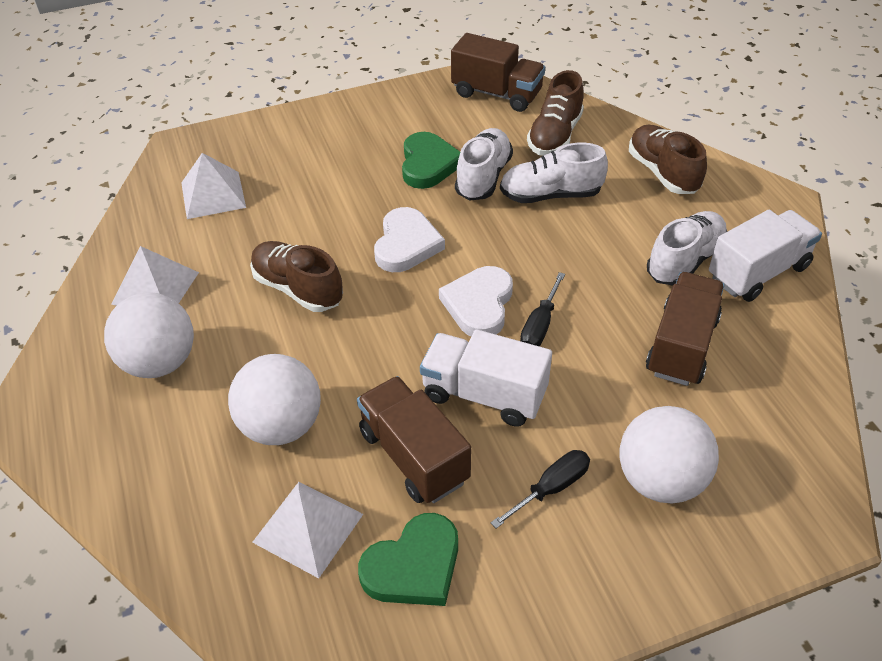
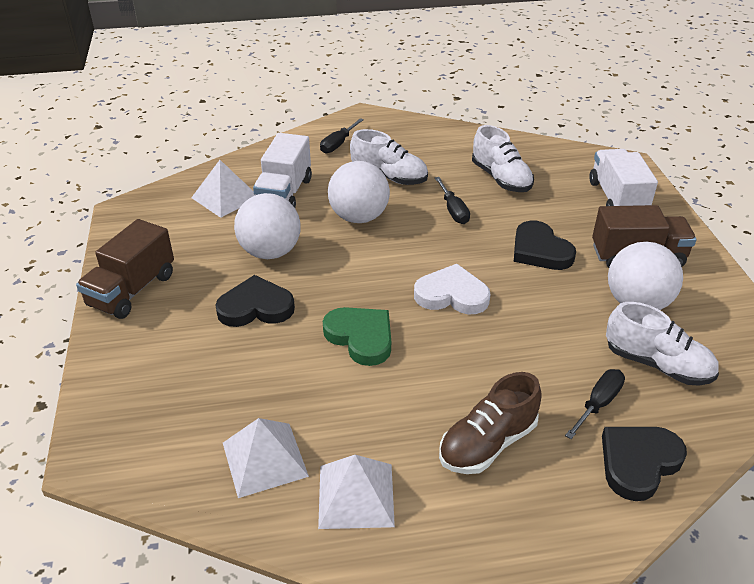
black heart: 0 -> 3
black screwdriver: 2 -> 3
brown shoe: 3 -> 1
brown truck: 3 -> 2
green heart: 2 -> 1
white heart: 2 -> 1

